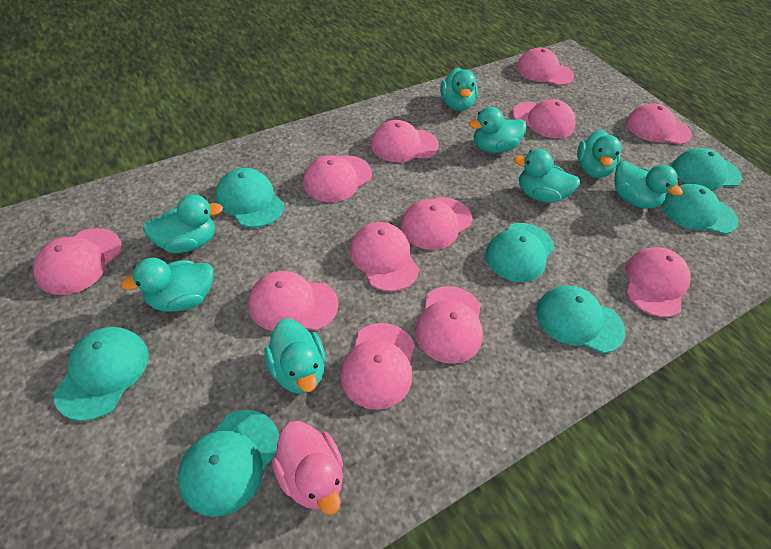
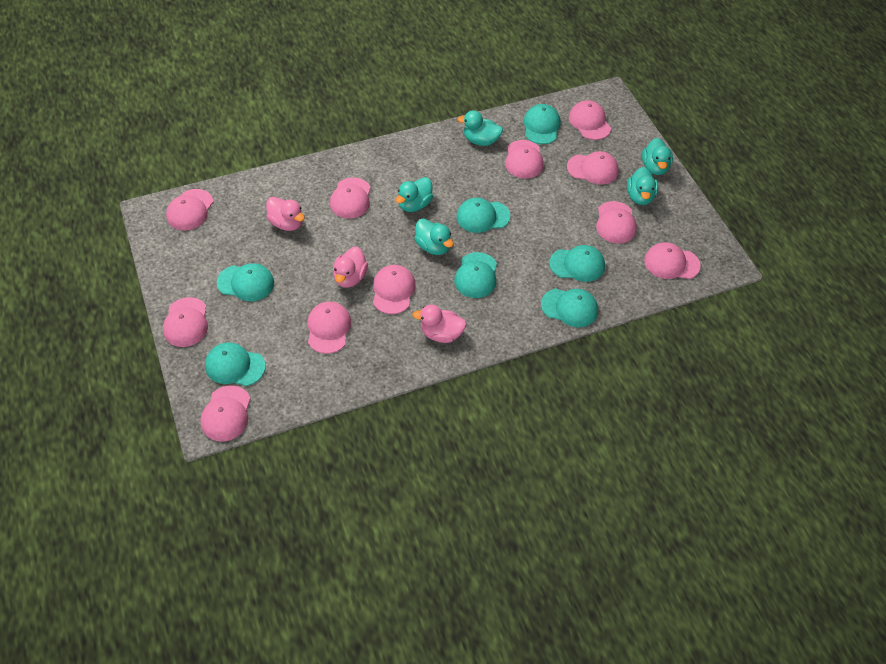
pink cap: 12 -> 11
pink duck: 1 -> 3
turquoise duck: 8 -> 5

